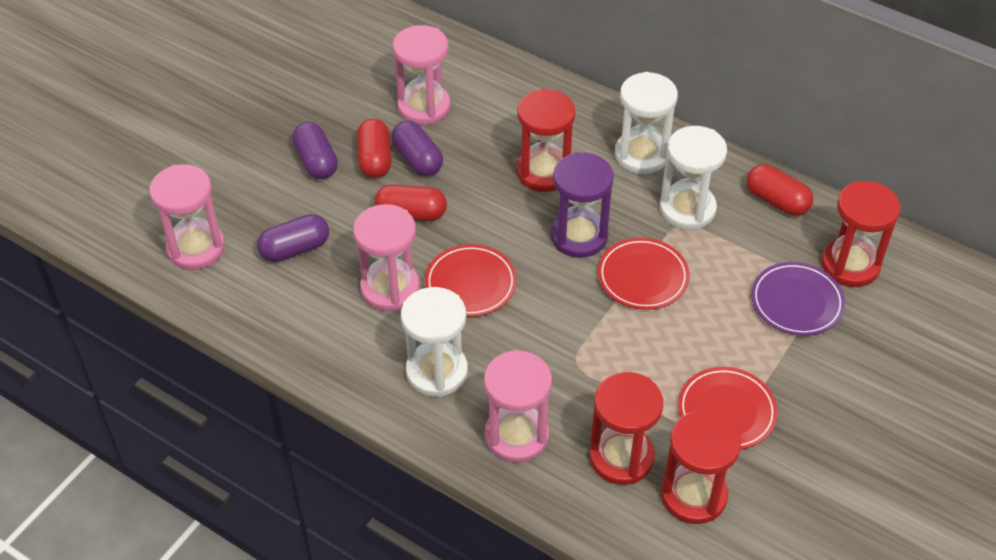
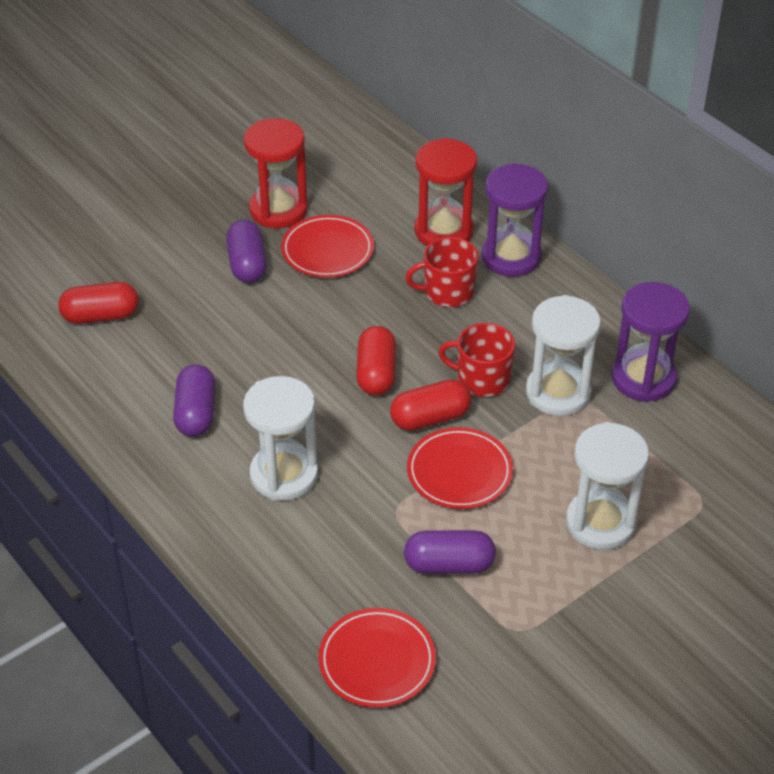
pink hourglass: 4 -> 0
purple hourglass: 1 -> 2
purple plate: 1 -> 0
red hourglass: 4 -> 2
red mug: 0 -> 2

